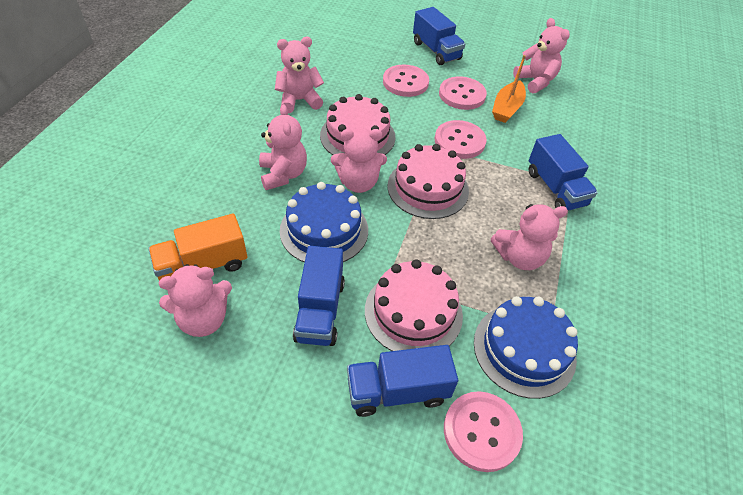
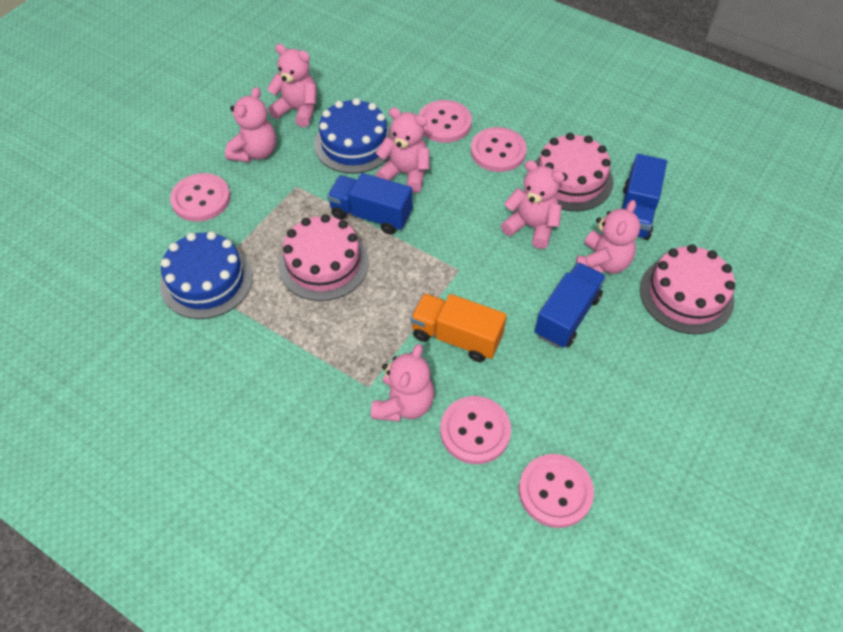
blue truck: 4 -> 3
orange boat: 1 -> 0
pink button: 4 -> 5

